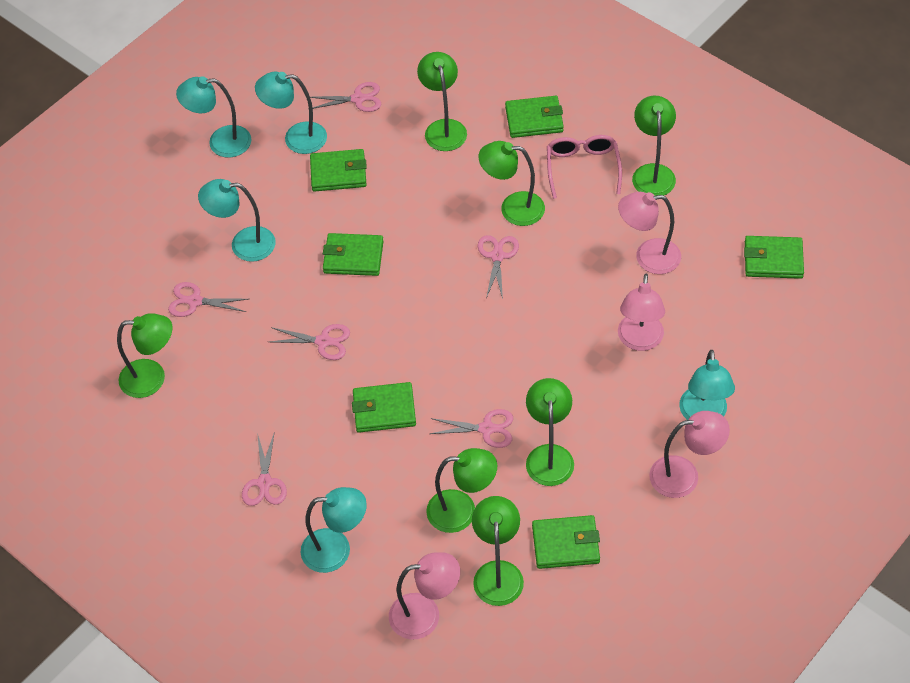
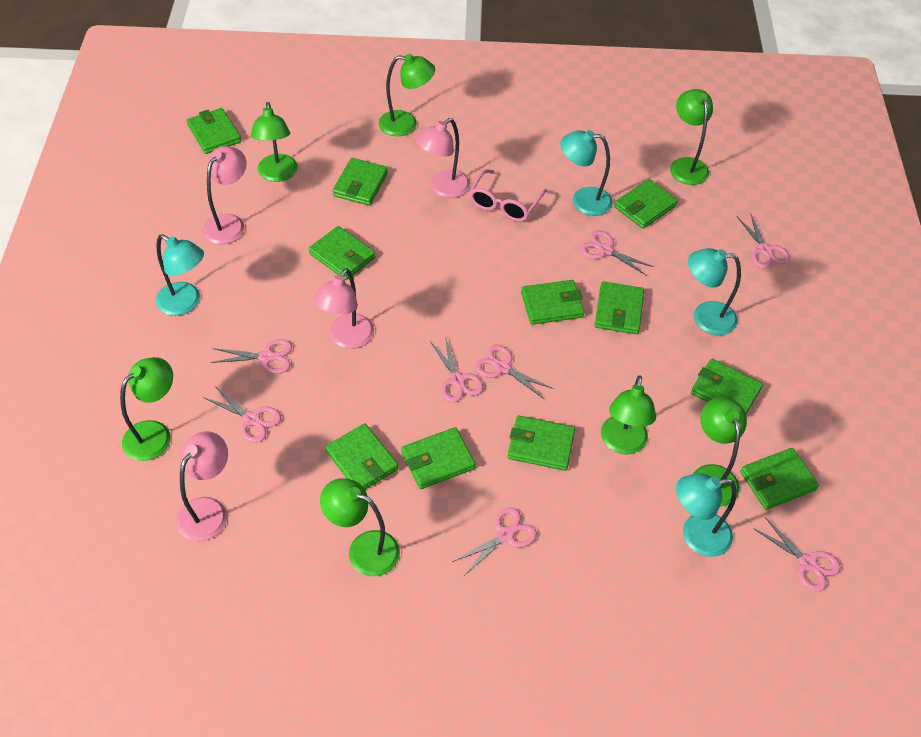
green wallet: 6 -> 11
pink scissors: 6 -> 8
turquoise lamp: 5 -> 4

